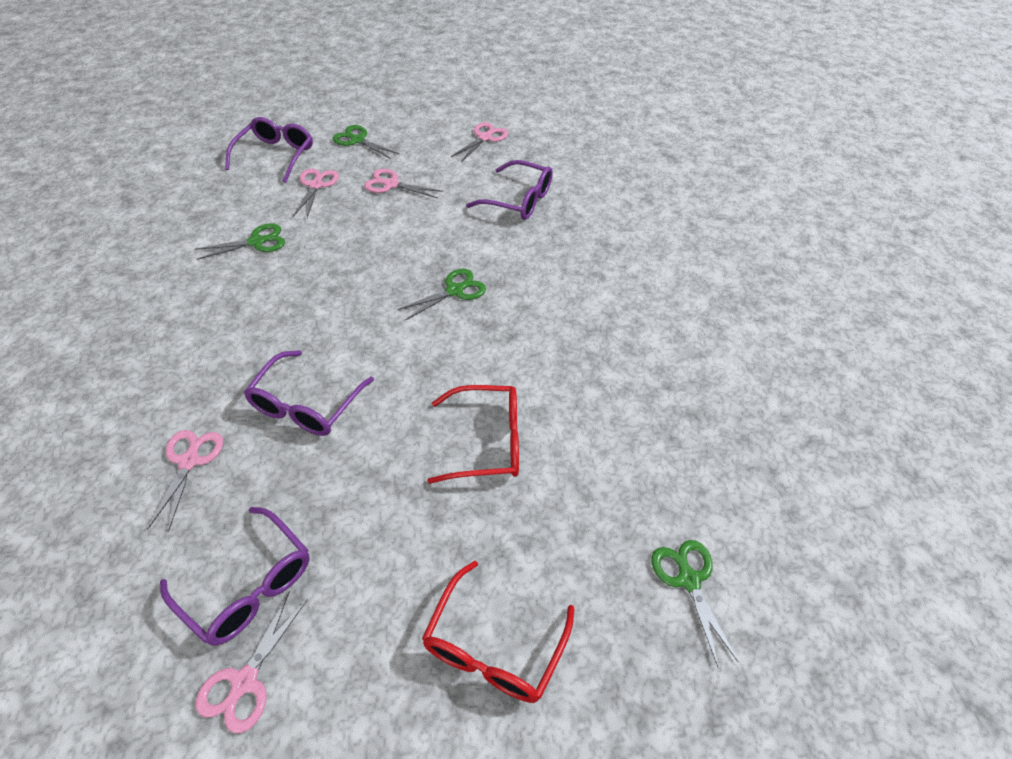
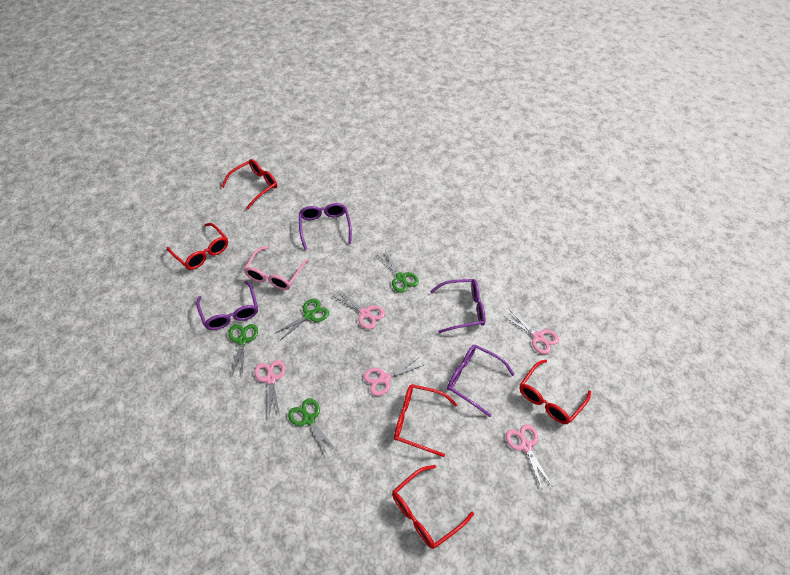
pink glasses: 0 -> 1
red glasses: 2 -> 5

